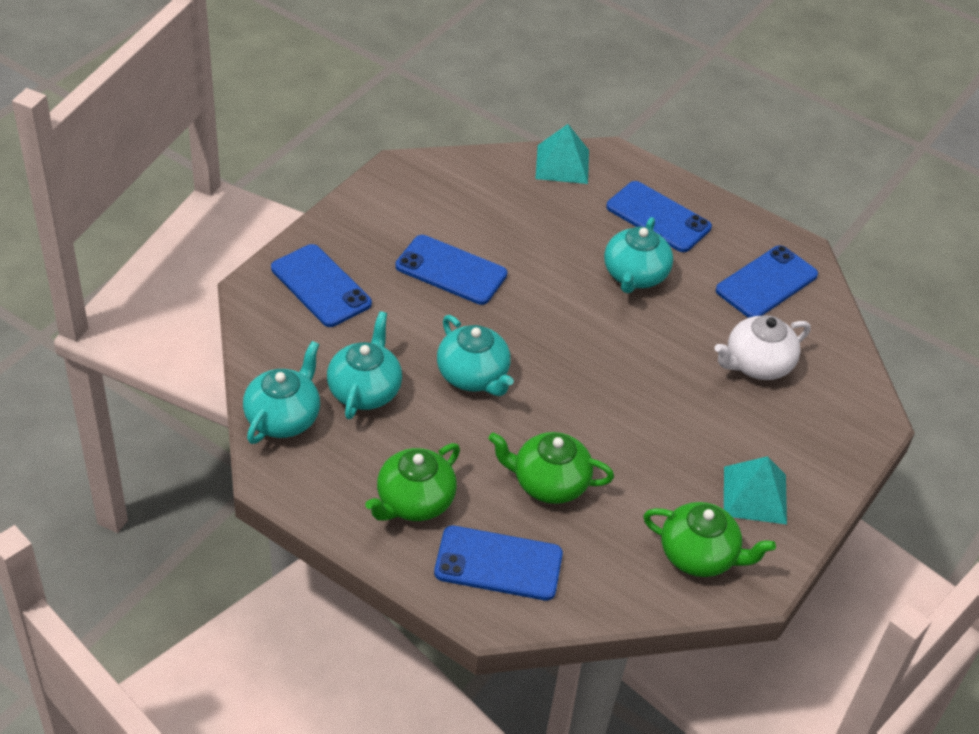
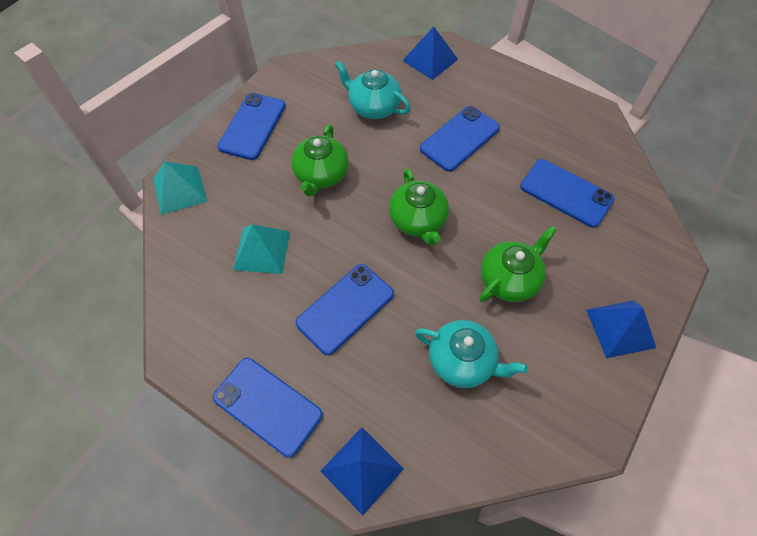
blue pyramid: 0 -> 3
turquoise teapot: 4 -> 2
white teapot: 1 -> 0

